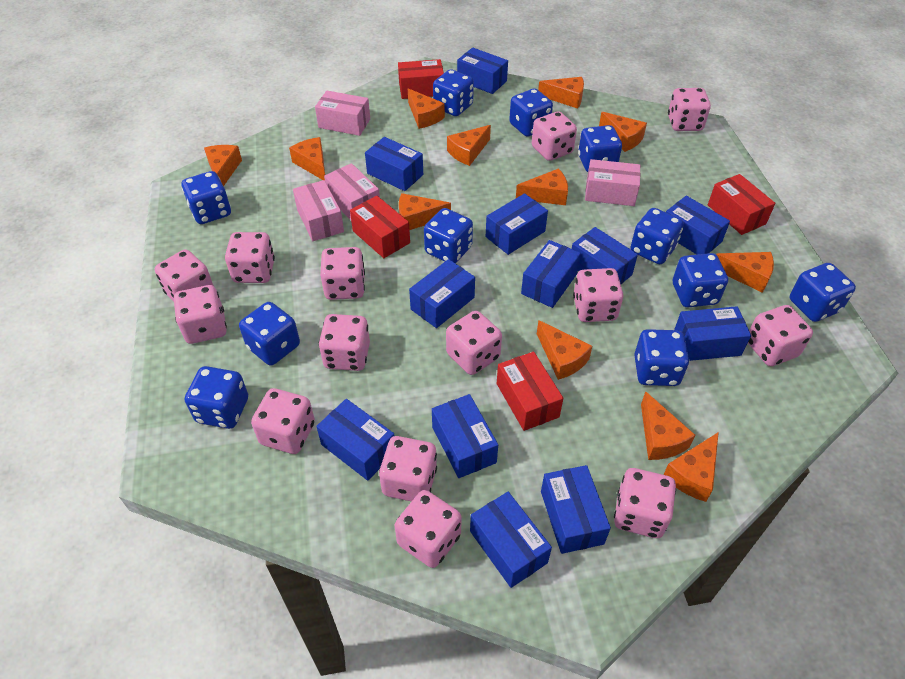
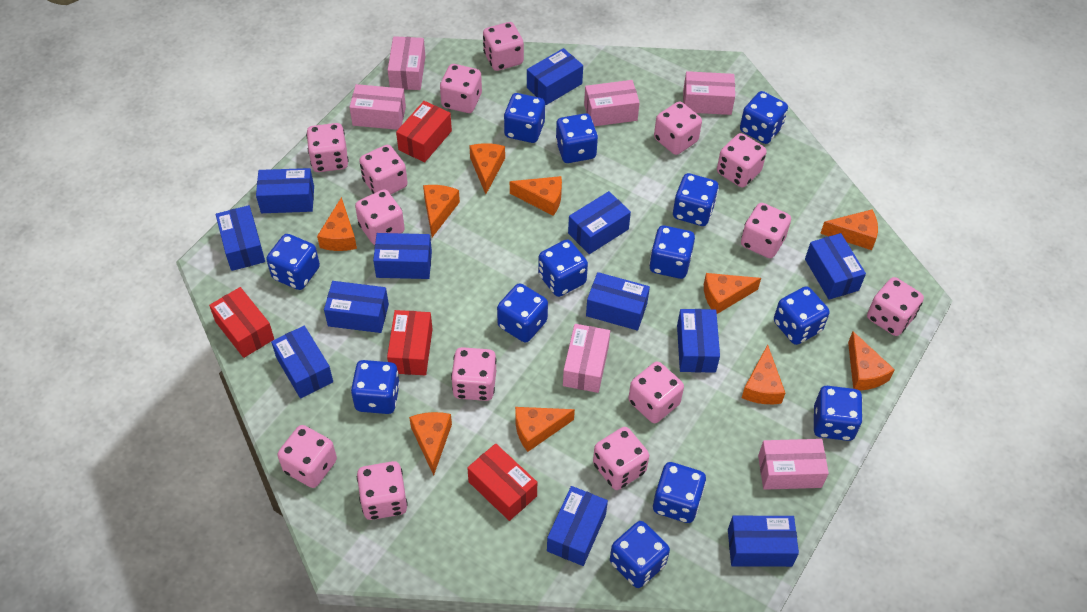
blue dice: 11 -> 13
orange cheese: 12 -> 10
pink box: 4 -> 6

